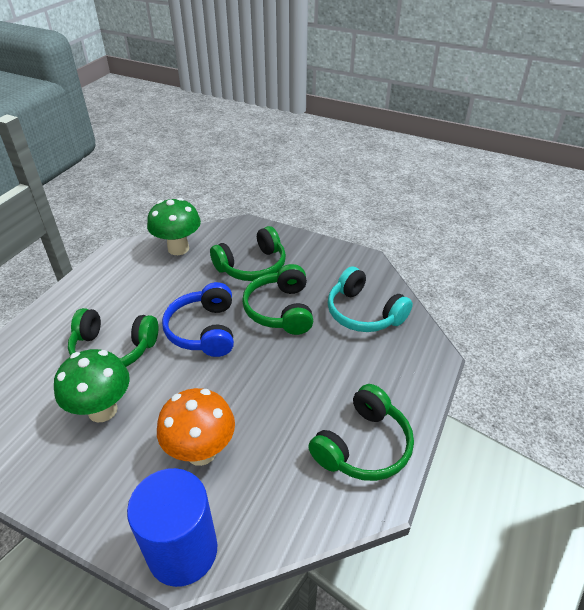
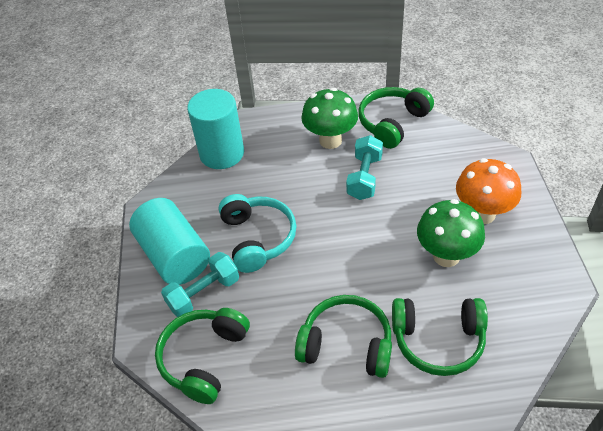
blue cylinder: 1 -> 0
blue headphones: 1 -> 0
turquoise cylinder: 0 -> 2
turquoise dumbbell: 0 -> 2

